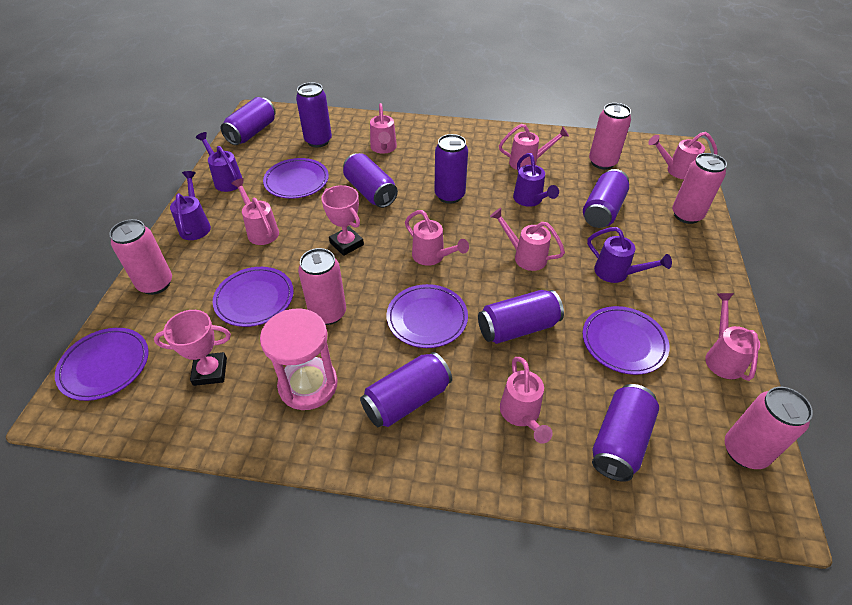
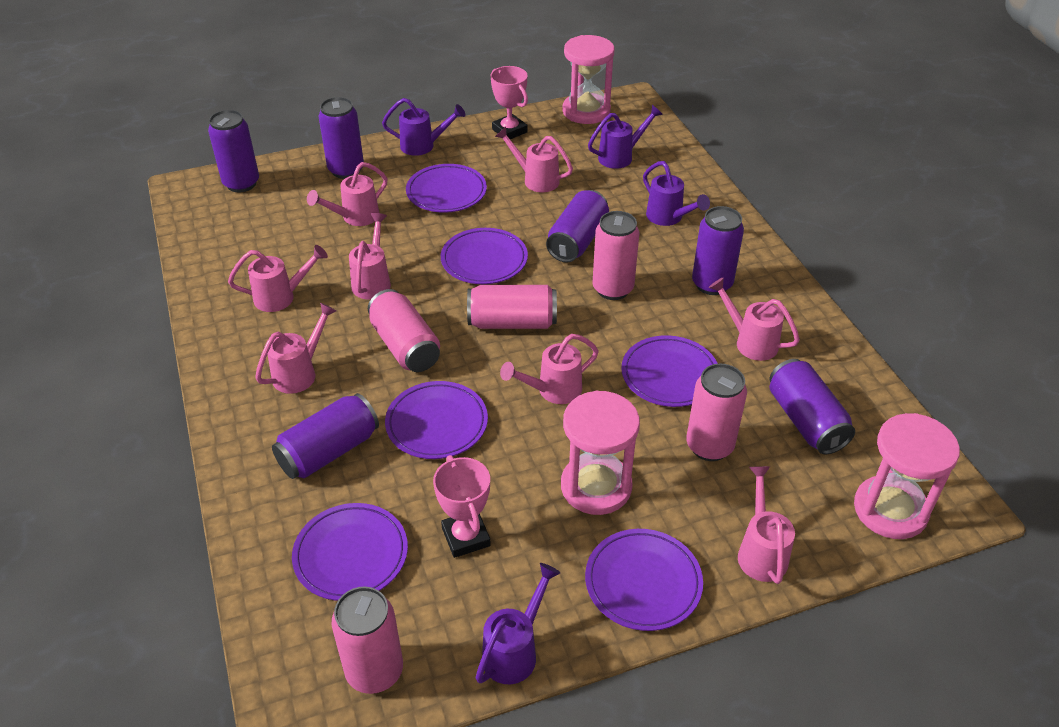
pink hourglass: 1 -> 3
purple can: 8 -> 6
purple plate: 5 -> 6

